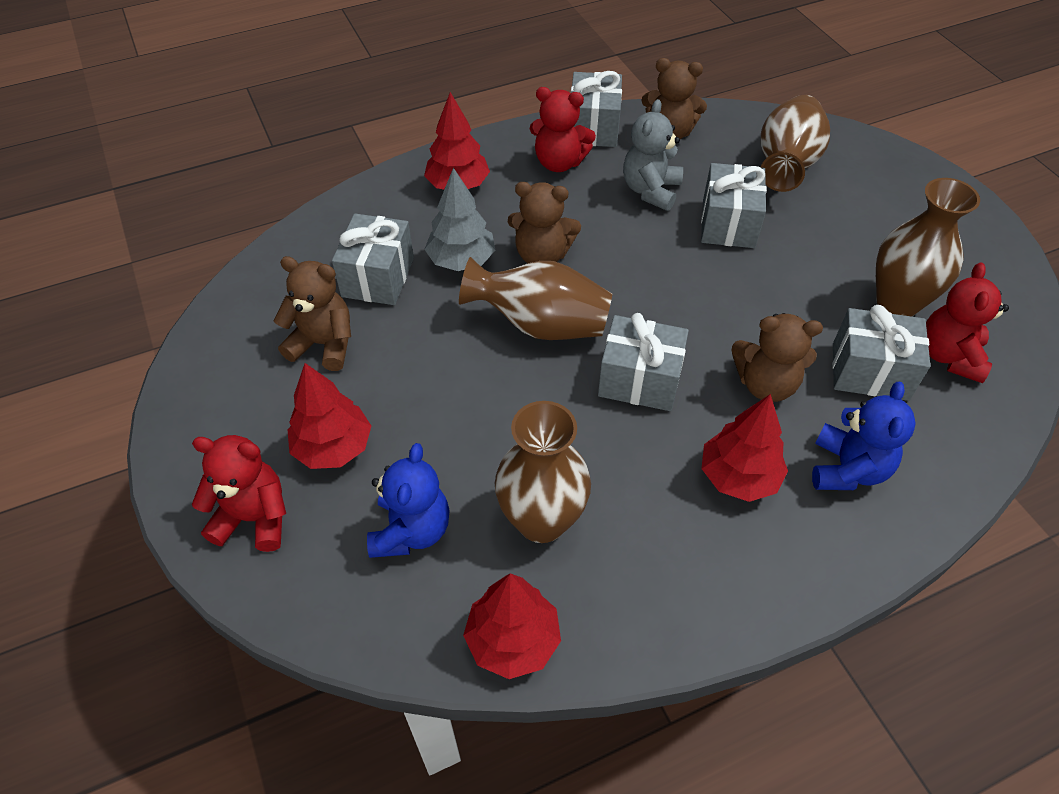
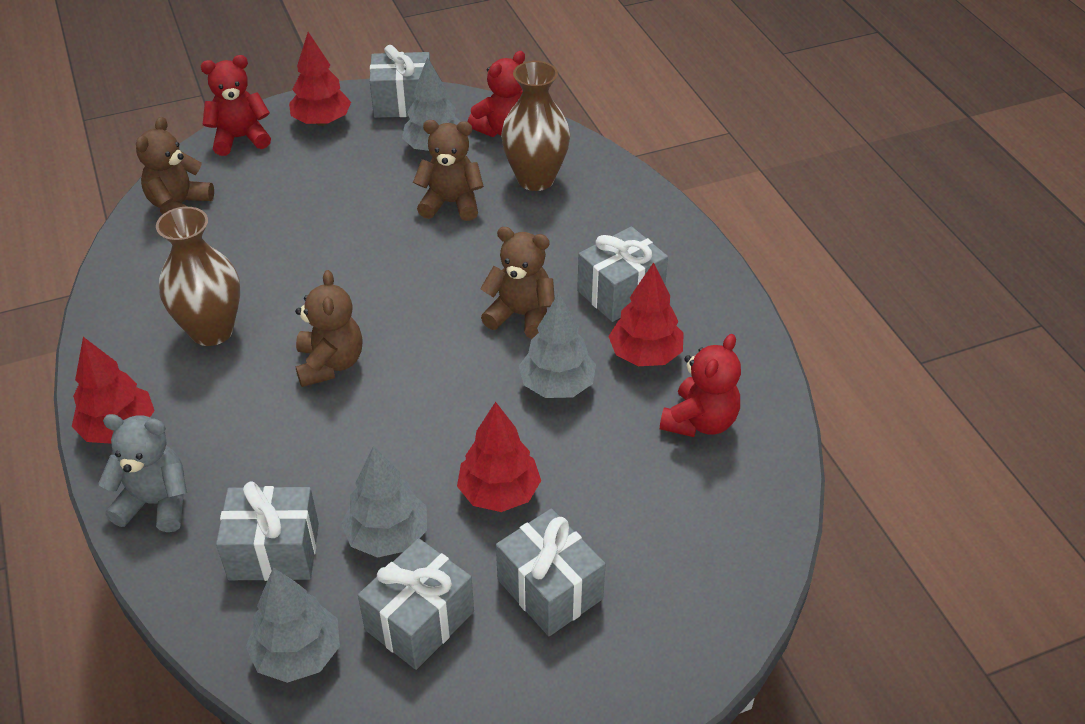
blue teddy bear: 2 -> 0
brown vase: 4 -> 2
grey tree: 1 -> 4

